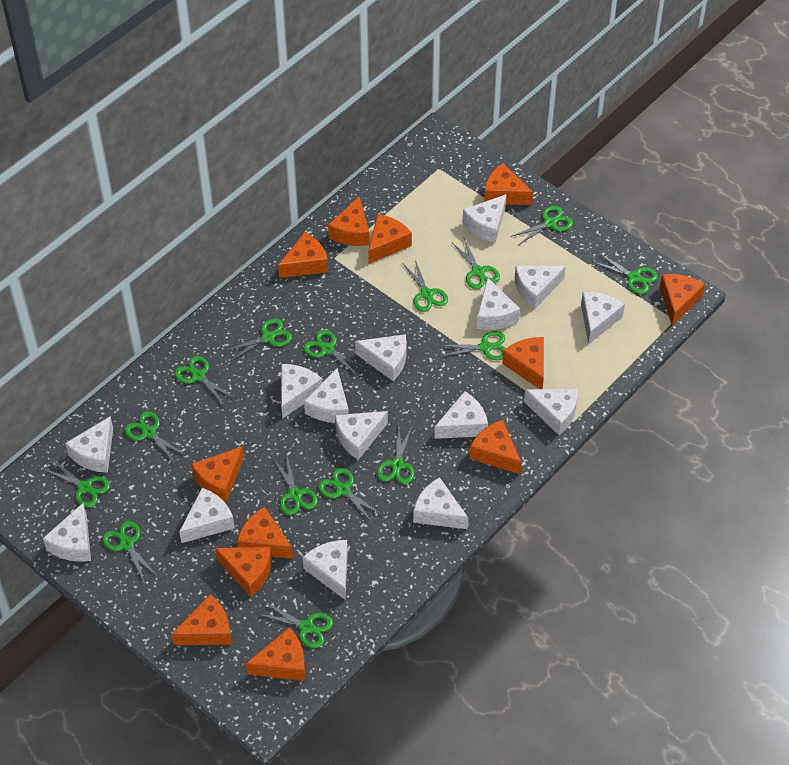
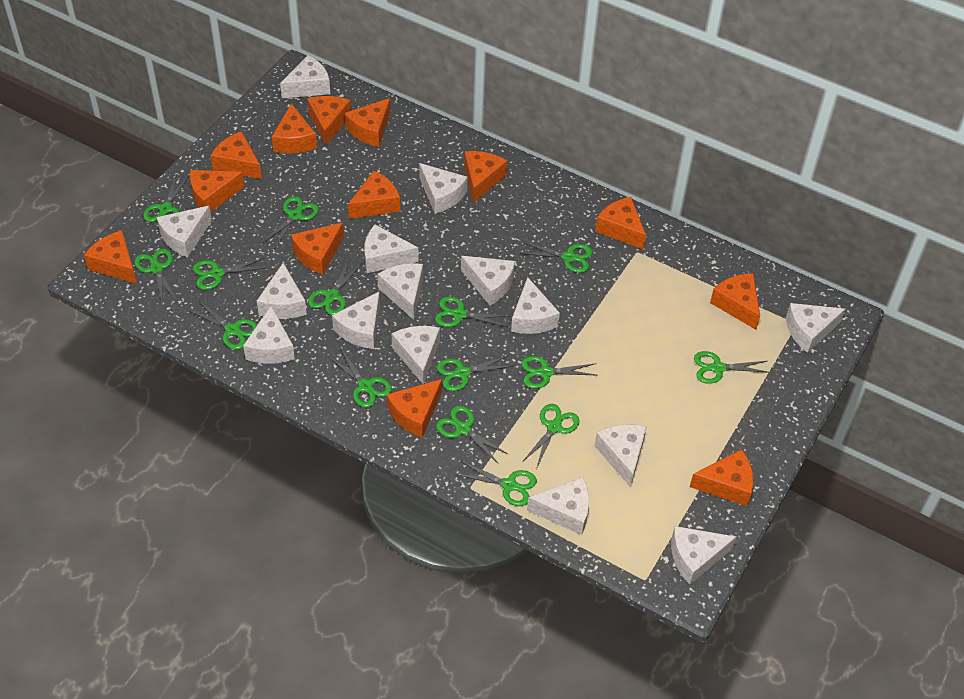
orange cheese: 12 -> 13

